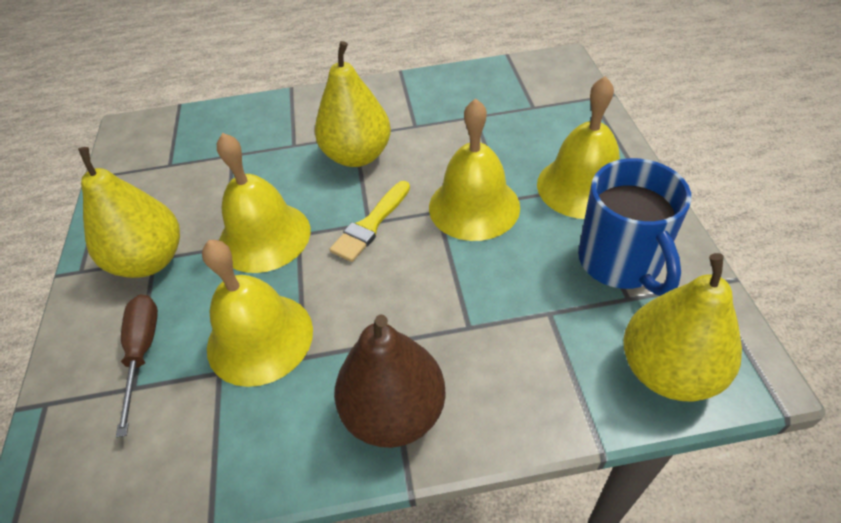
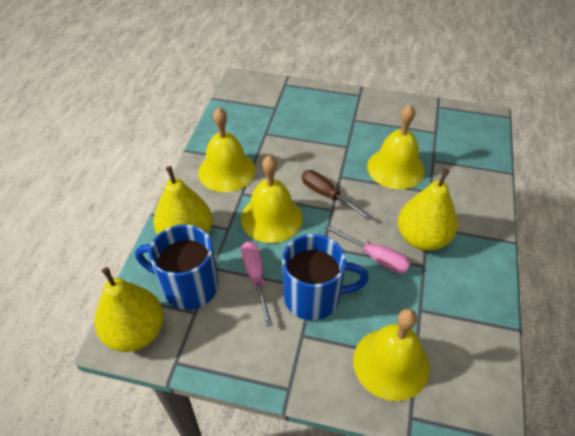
blue mug: 1 -> 2
brown pear: 1 -> 0
pink screwdriver: 0 -> 2
yellow brush: 1 -> 0

